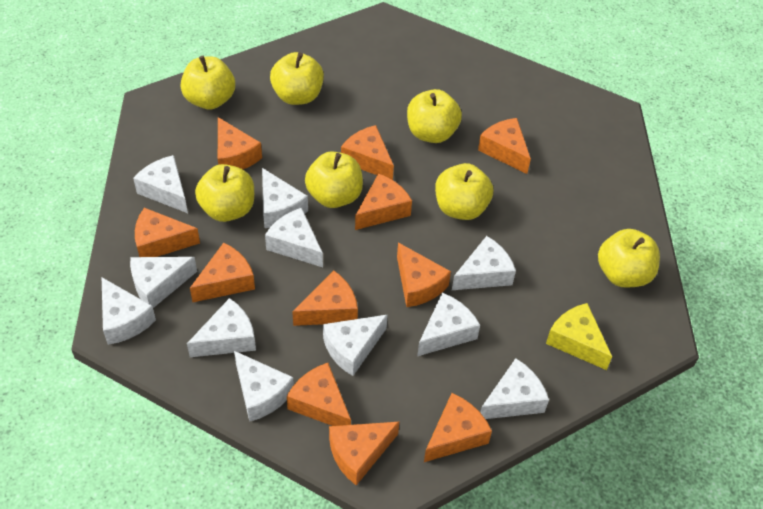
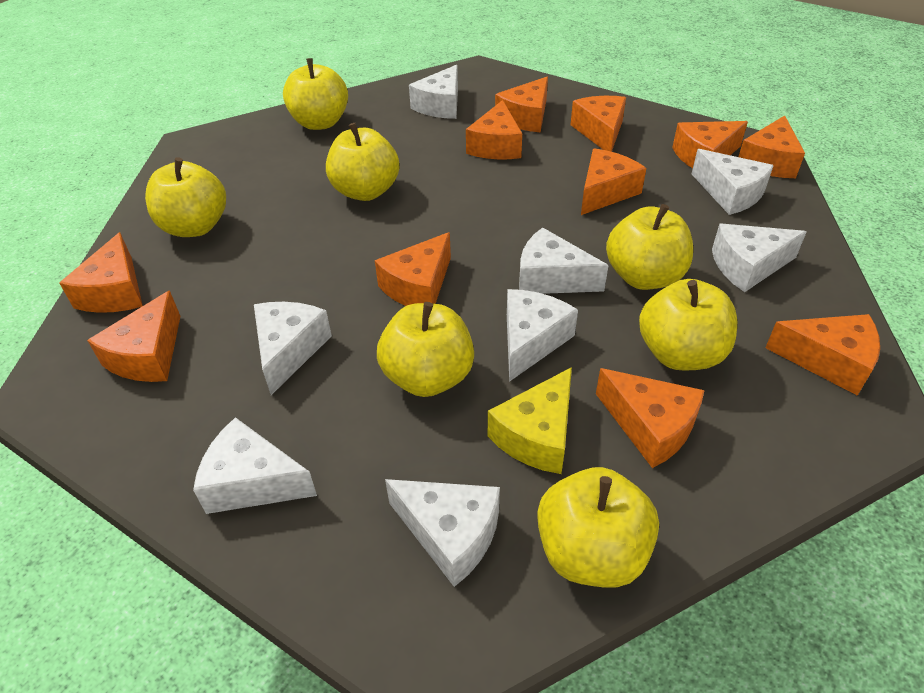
white cheese: 11 -> 8

